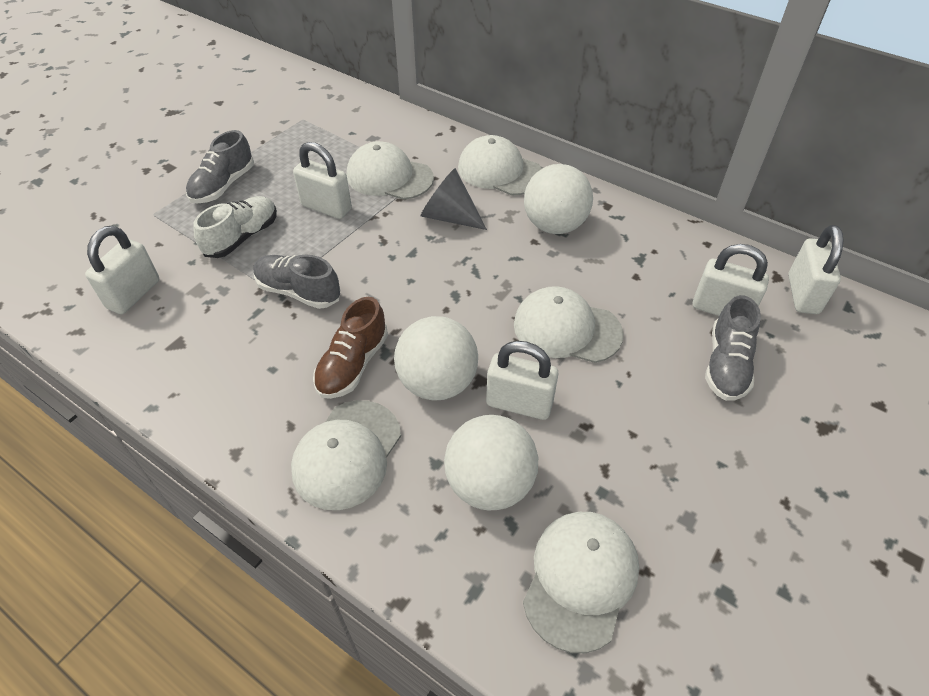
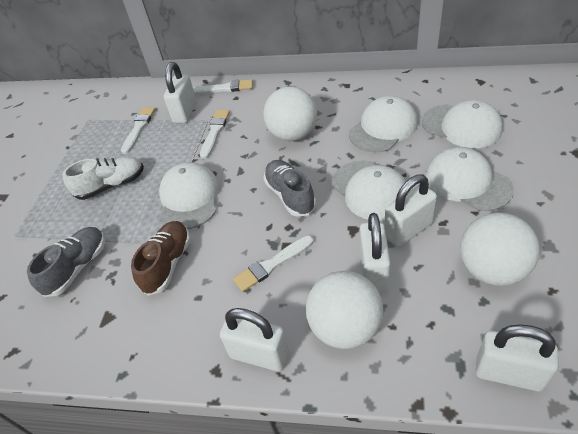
grey cone: 1 -> 0
grey shoe: 3 -> 2
white brush: 0 -> 4

